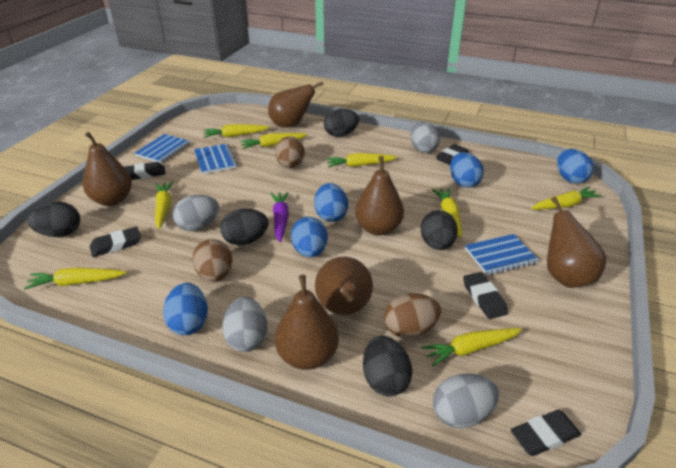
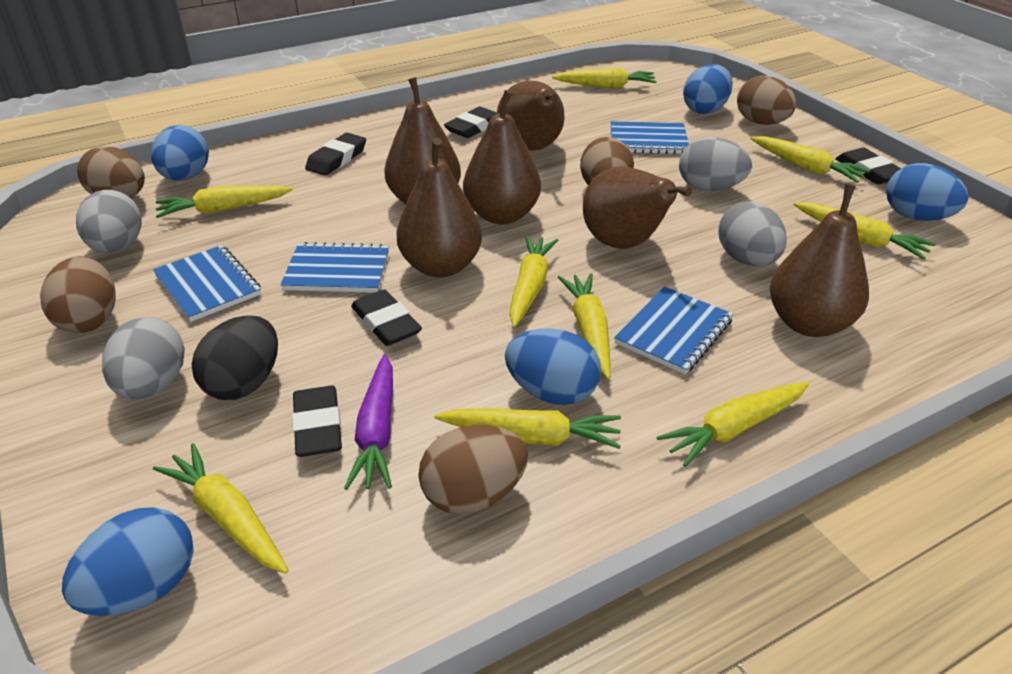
black egg: 5 -> 1
blue notebook: 3 -> 4
brown egg: 3 -> 5
yellow carrot: 8 -> 9

